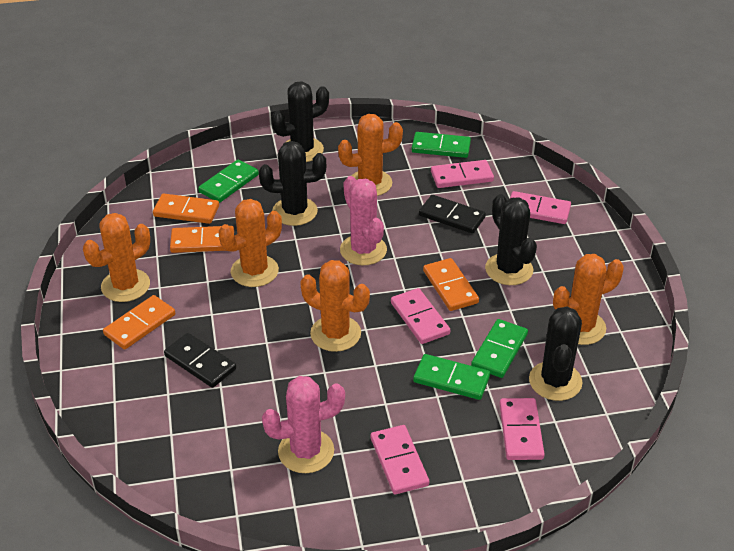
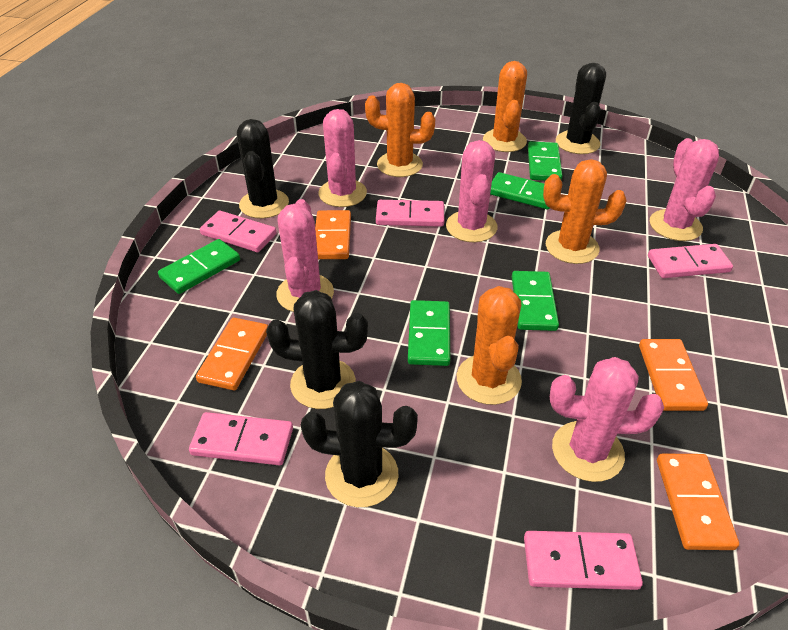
black domino: 2 -> 0
green domino: 4 -> 5
orange cactus: 5 -> 4
pink cactus: 2 -> 5

